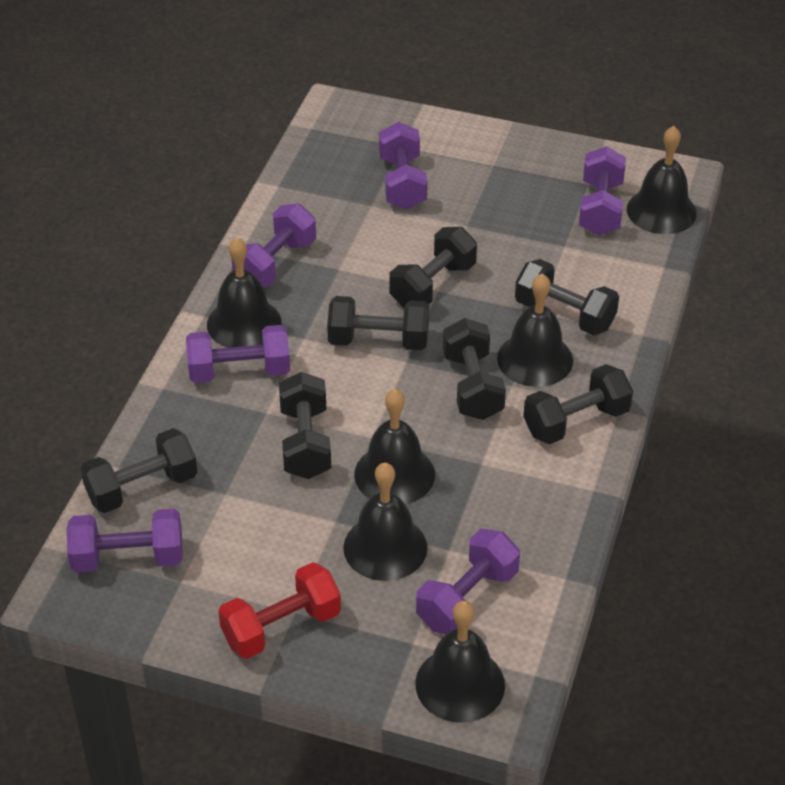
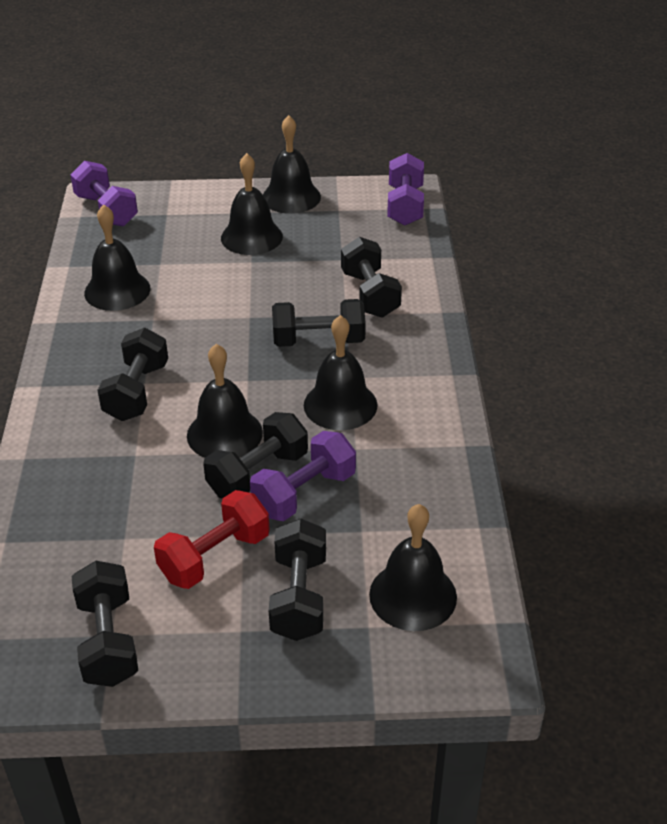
black dumbbell: 7 -> 6
purple dumbbell: 6 -> 3

